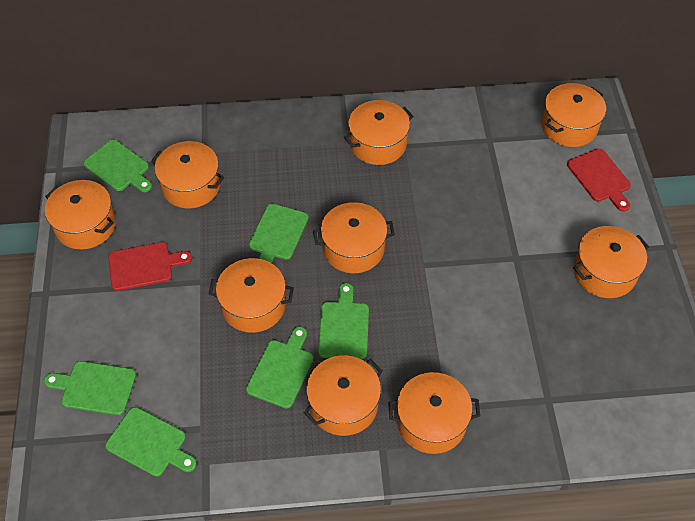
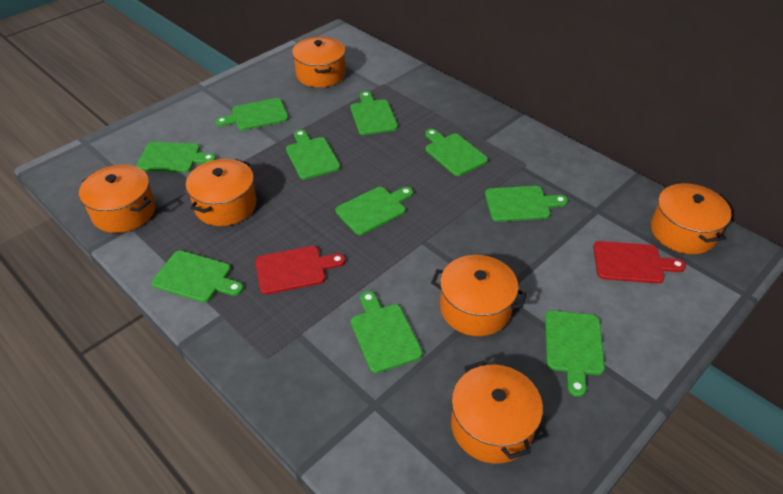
green cutting board: 6 -> 10
orange pot: 9 -> 6

